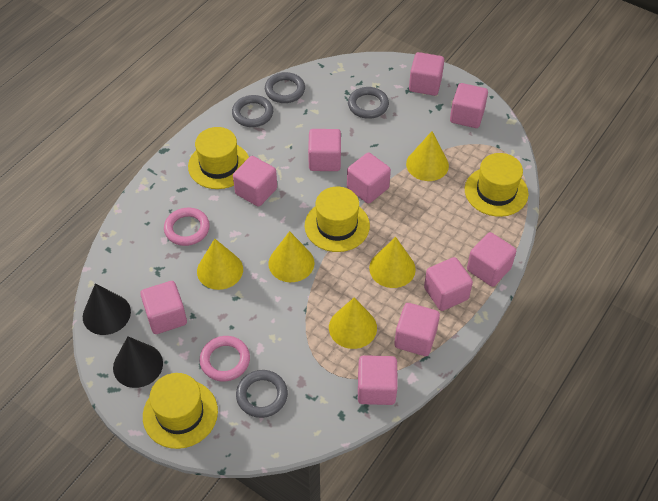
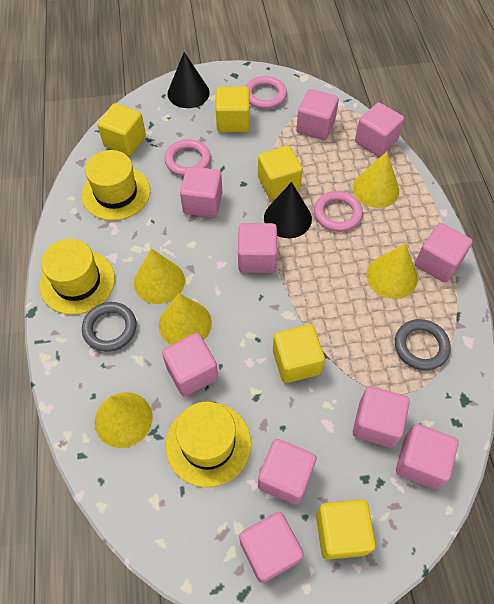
grey ring: 4 -> 2
pink ring: 2 -> 3
yellow cube: 0 -> 5
yellow hat: 4 -> 3

